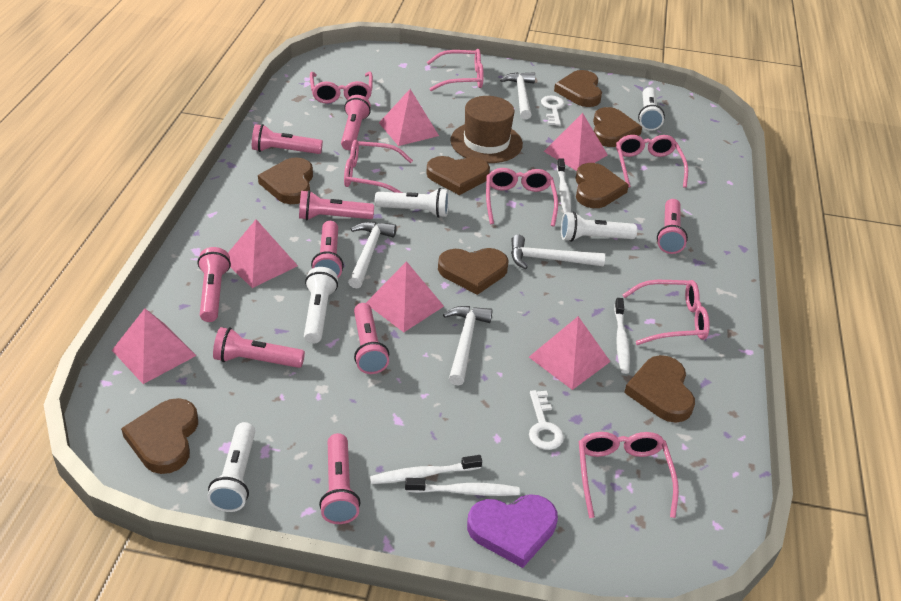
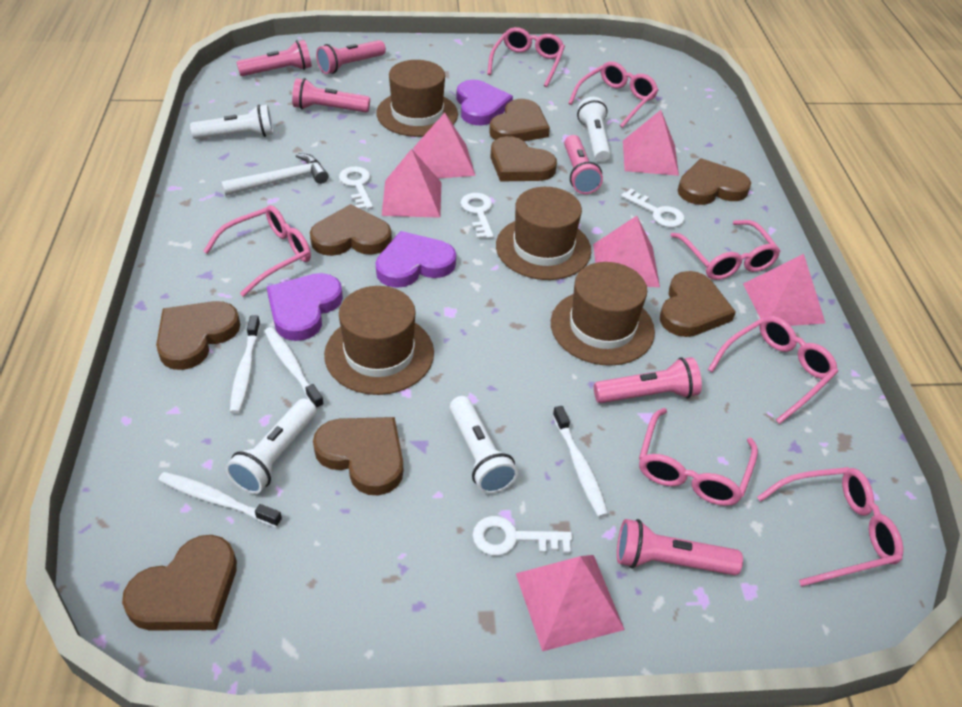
brown hat: 1 -> 4
pink flashlight: 9 -> 6
purple heart: 1 -> 3
white flashlight: 5 -> 4
white hammer: 4 -> 1
white key: 2 -> 4

